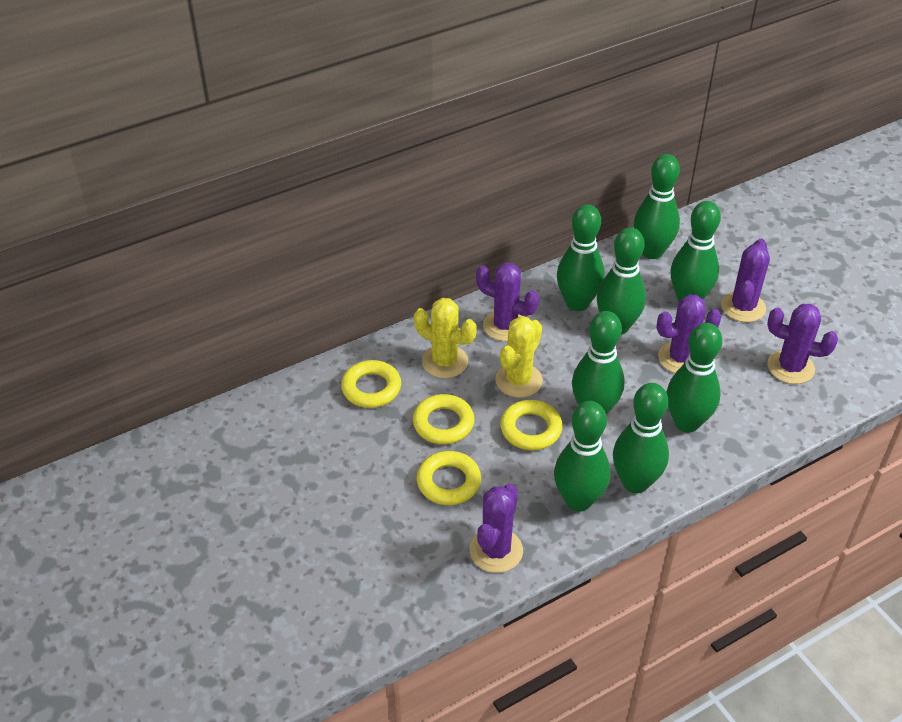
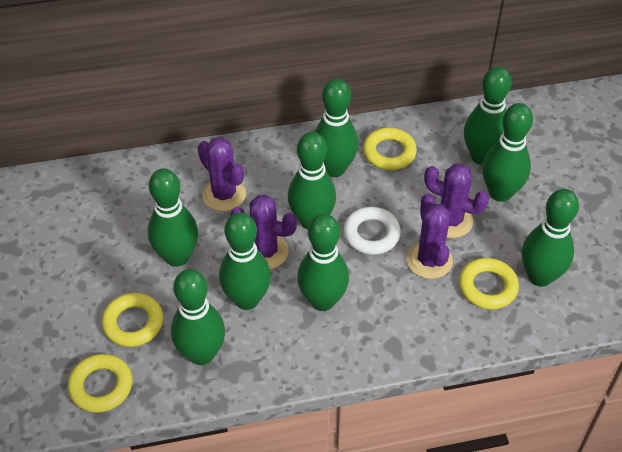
green bowling pin: 8 -> 9
purple cactus: 5 -> 4
white ring: 0 -> 1
yellow cactus: 2 -> 0

